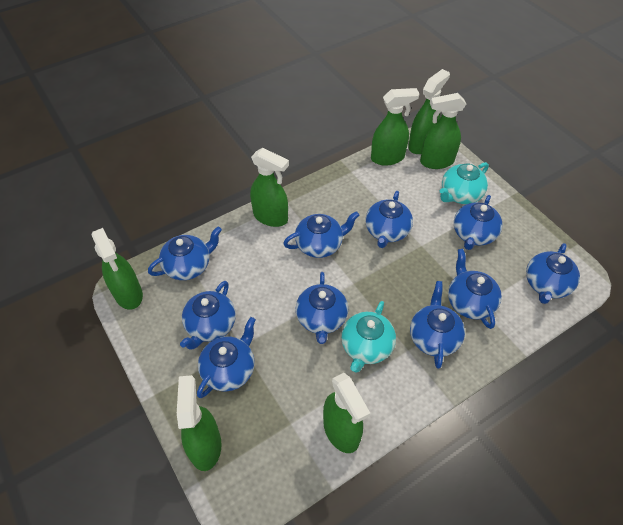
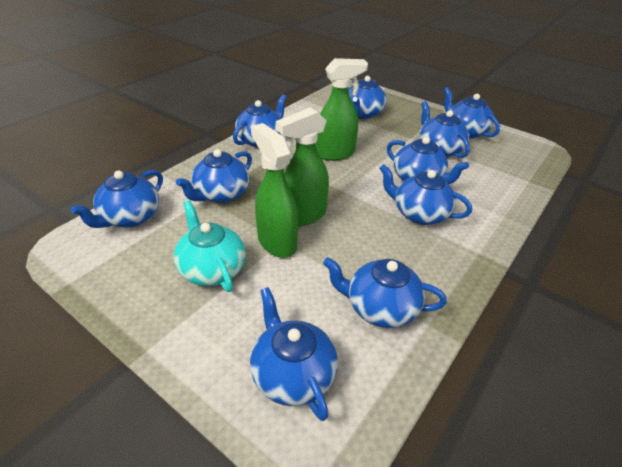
green spray bottle: 7 -> 3
turquoise teapot: 2 -> 1

